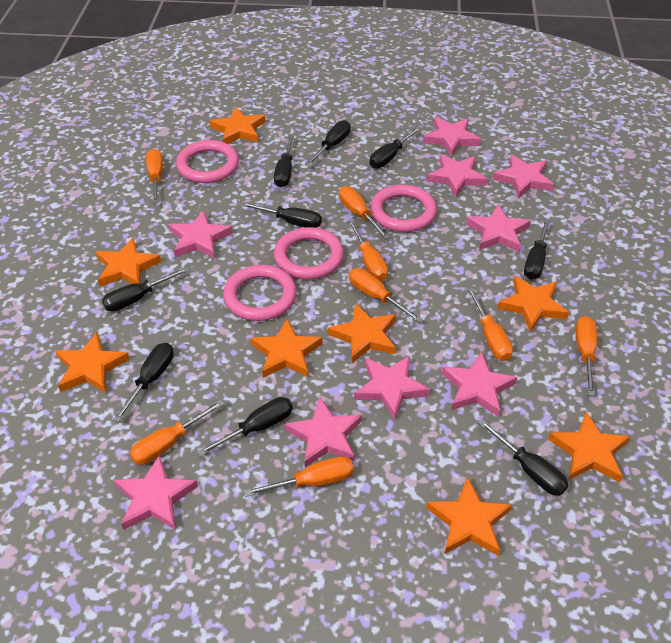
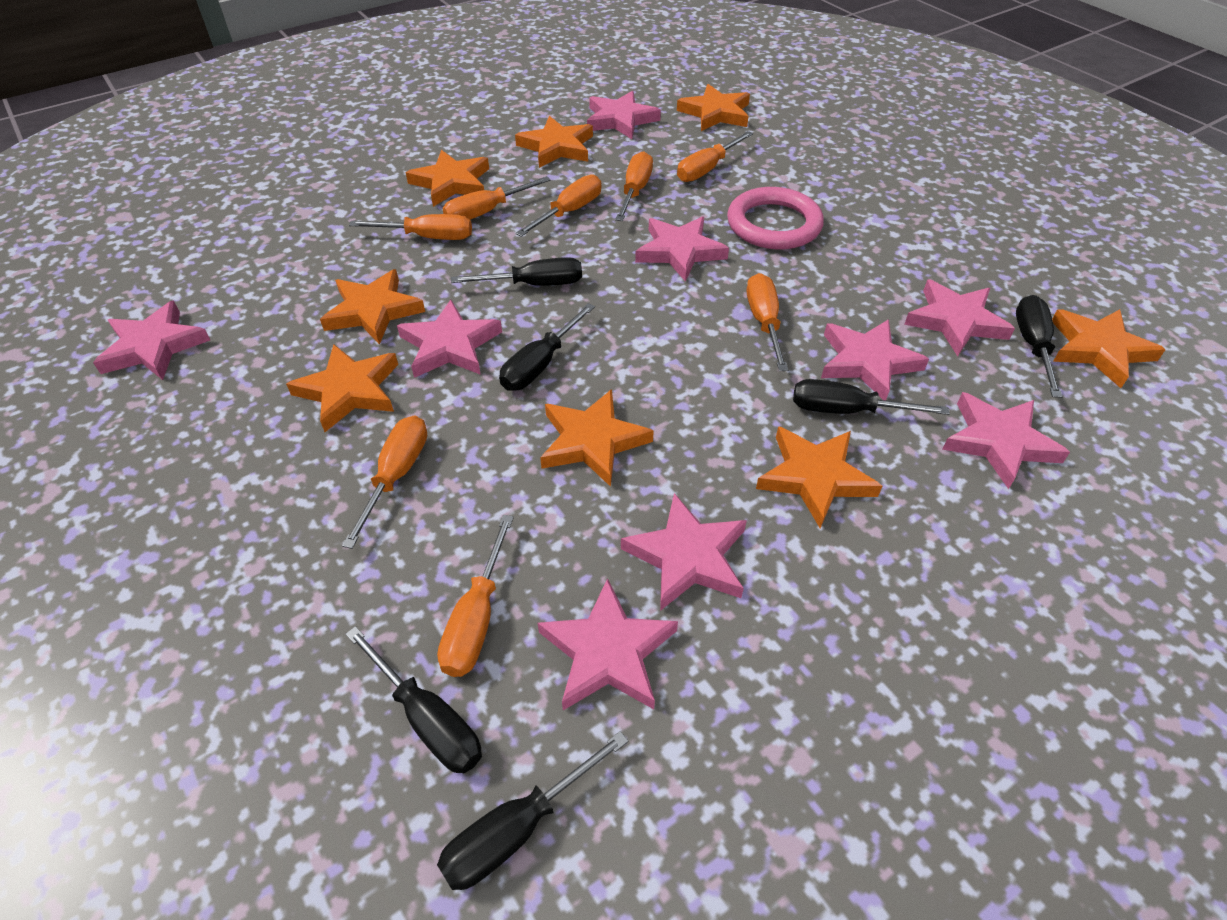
black screwdriver: 9 -> 6
pink ring: 4 -> 1

